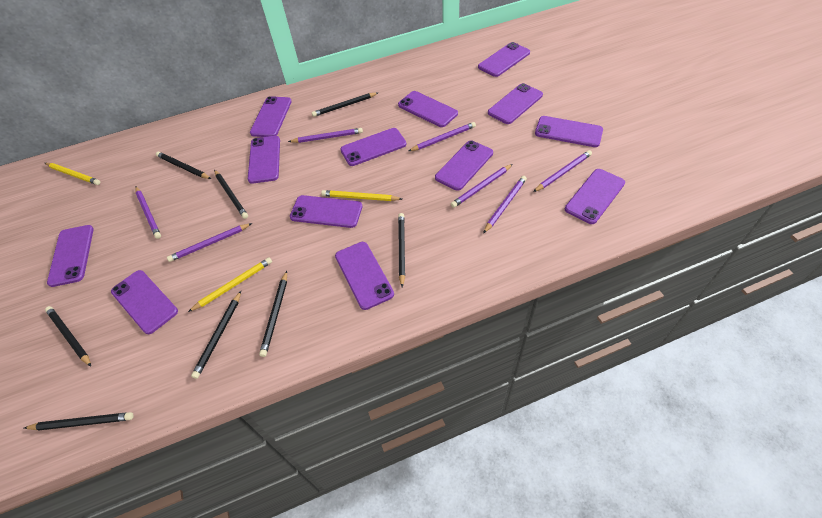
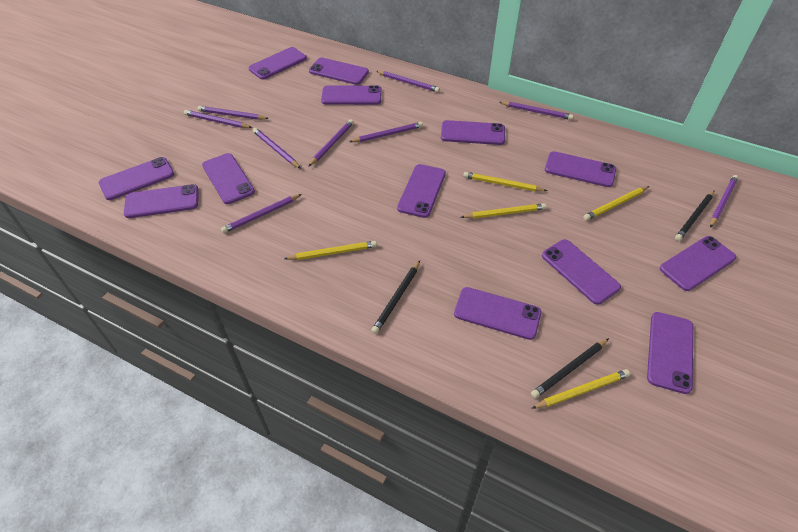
black pencil: 8 -> 3
purple pencil: 7 -> 9
yellow pencil: 3 -> 5

